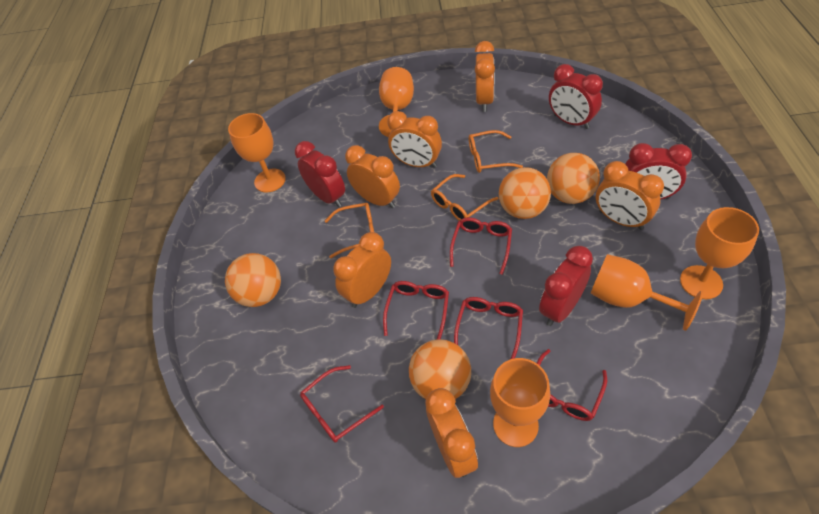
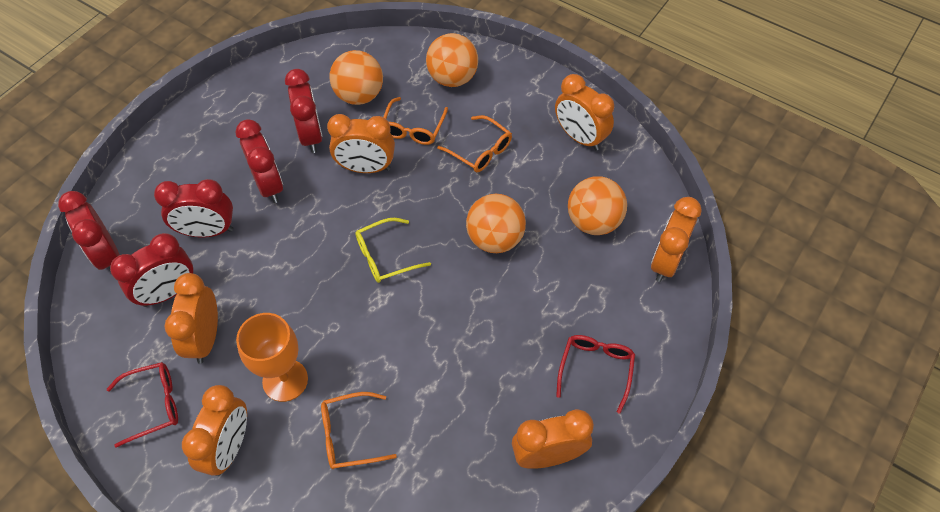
orange goblet: 5 -> 1
red clock: 4 -> 5
red glasses: 5 -> 2
yellow glasses: 0 -> 1

